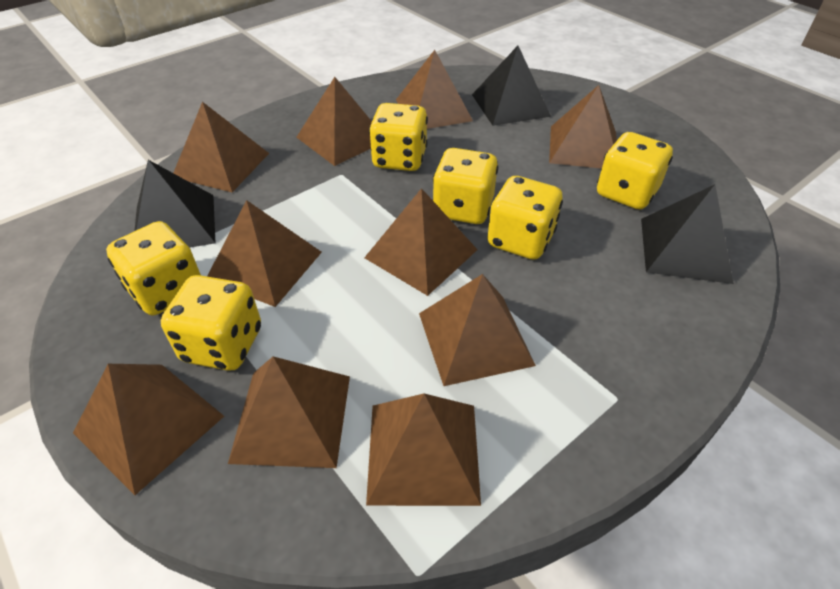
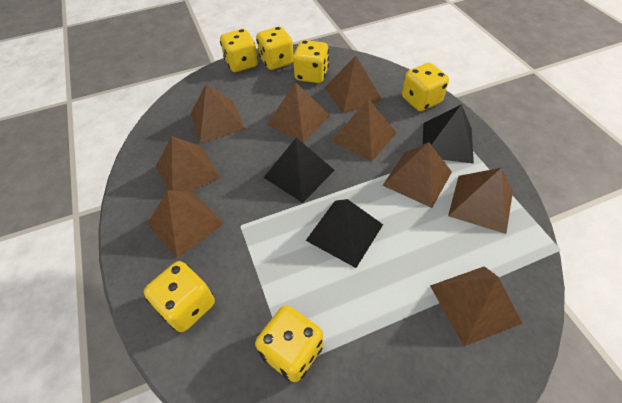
brown pyramid: 10 -> 9

